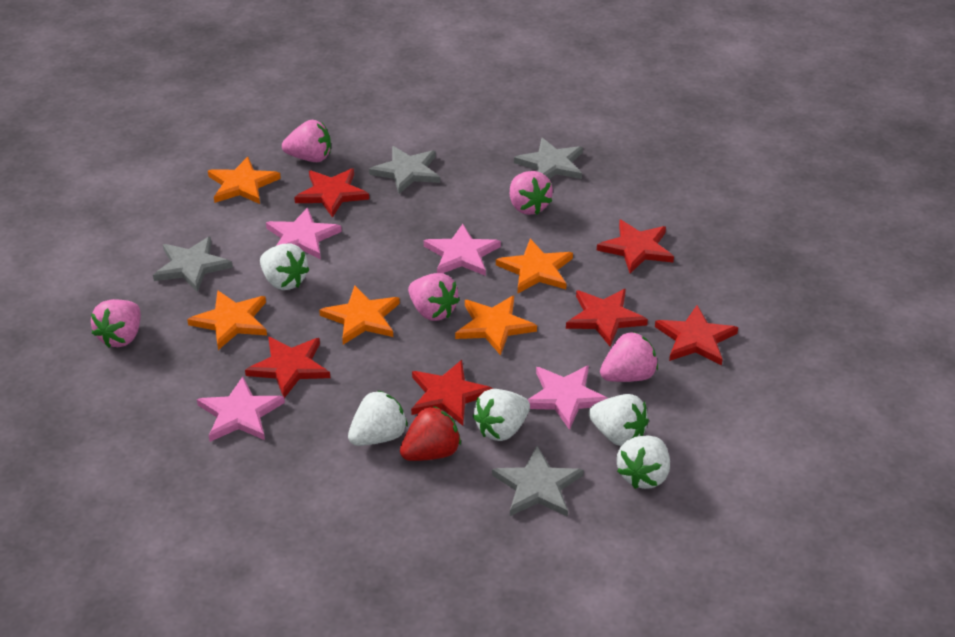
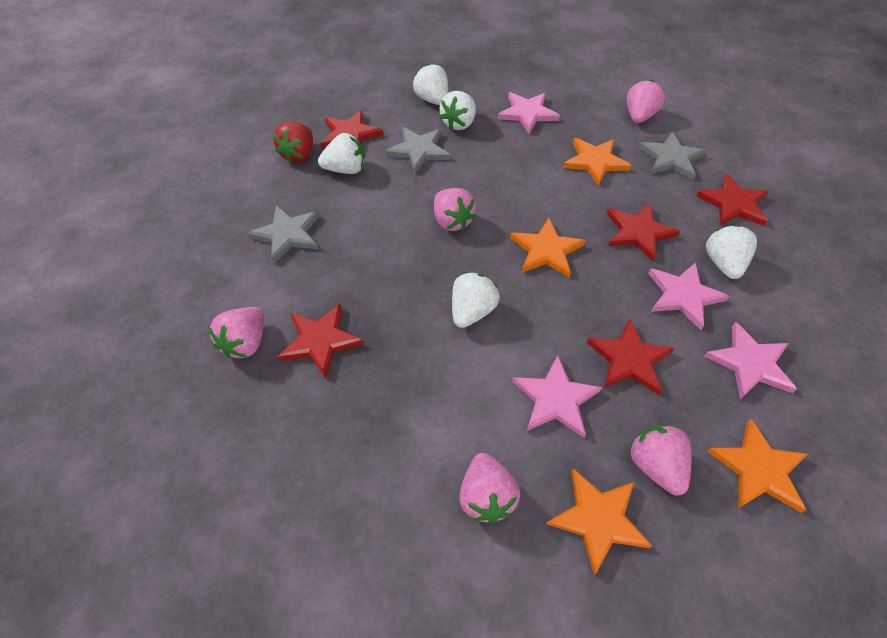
grey star: 4 -> 3
orange star: 5 -> 4
red star: 6 -> 5

